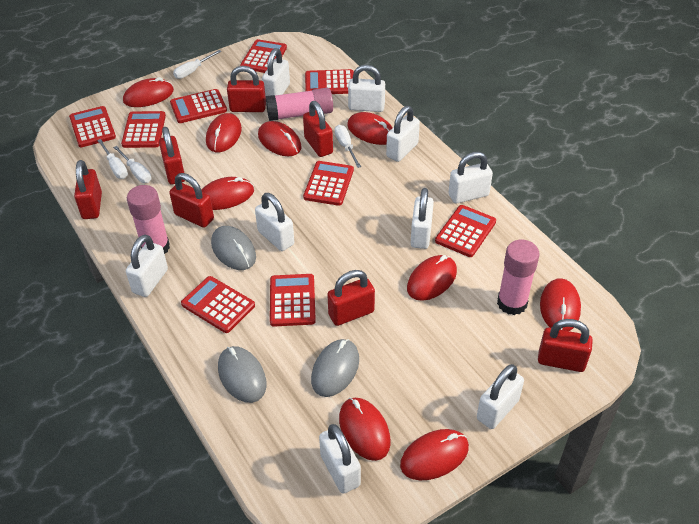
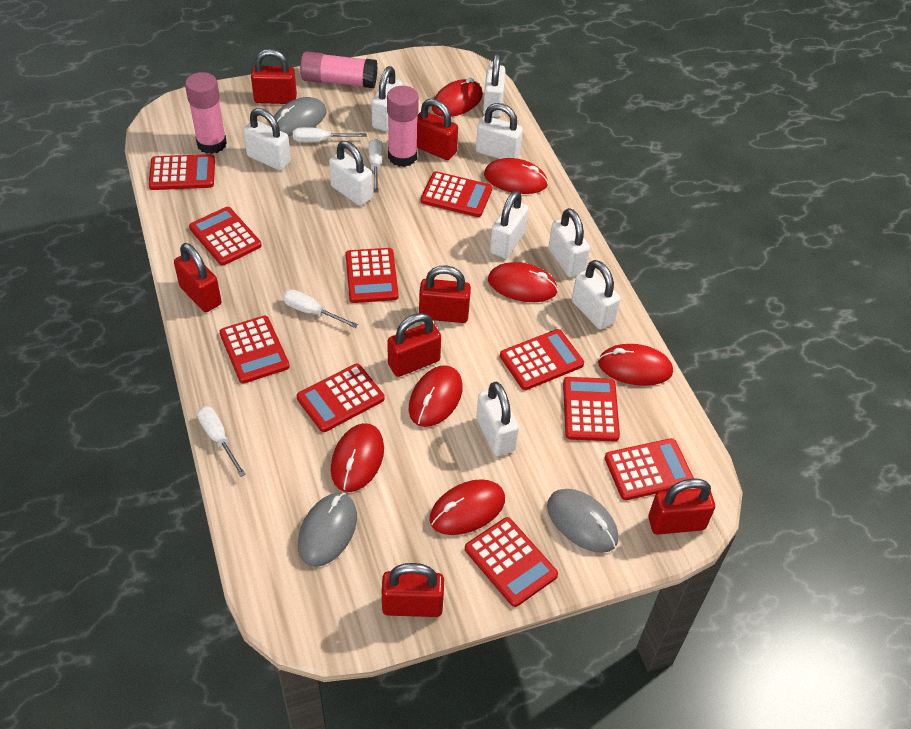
red calculator: 9 -> 10
red mouse: 9 -> 7

